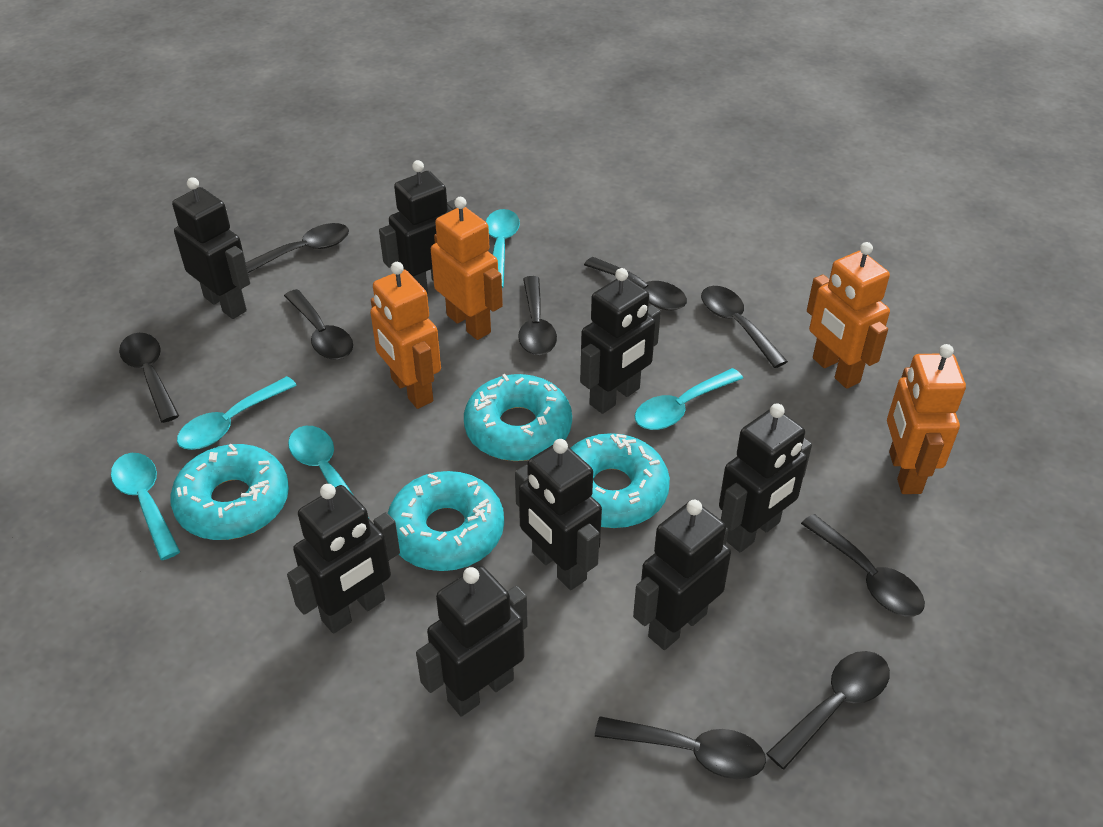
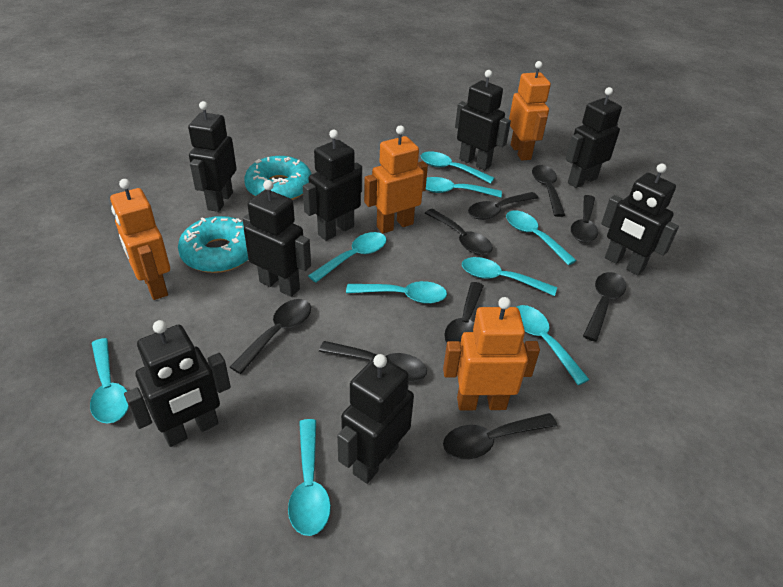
turquoise donut: 4 -> 2
turquoise spoon: 5 -> 9

